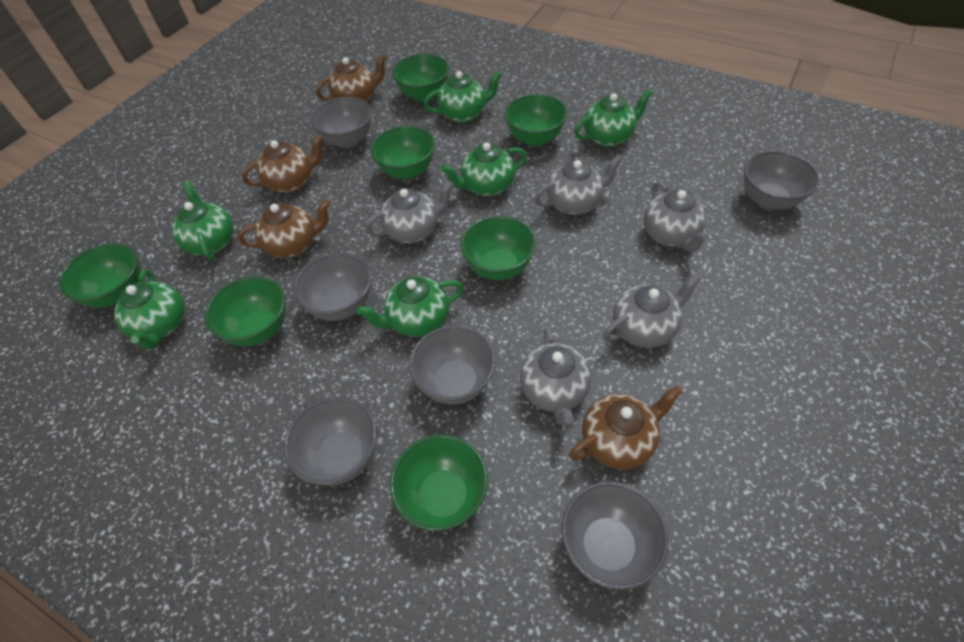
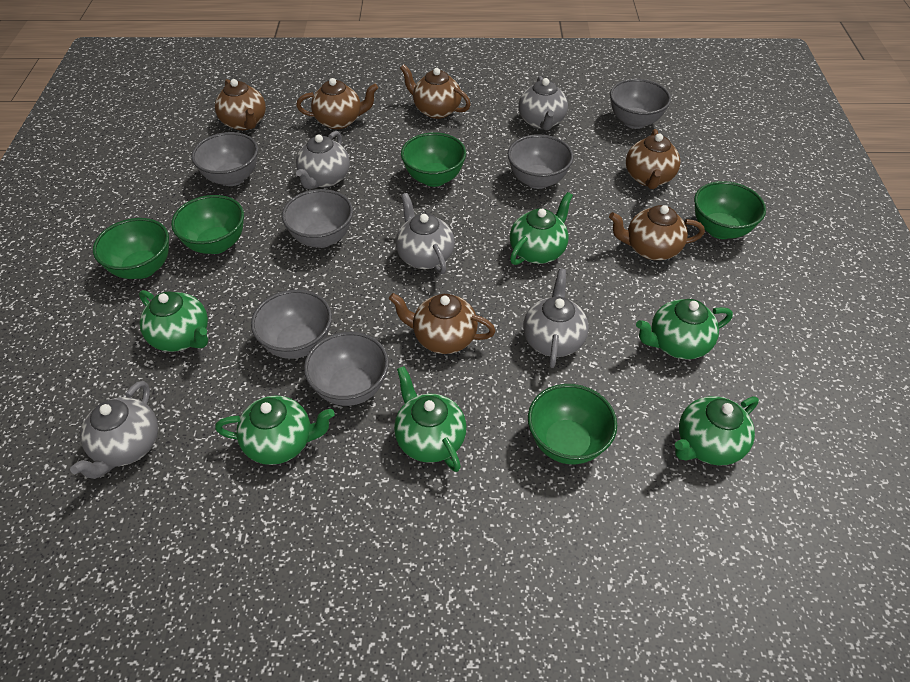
brown teapot: 4 -> 6
green bowl: 7 -> 5

